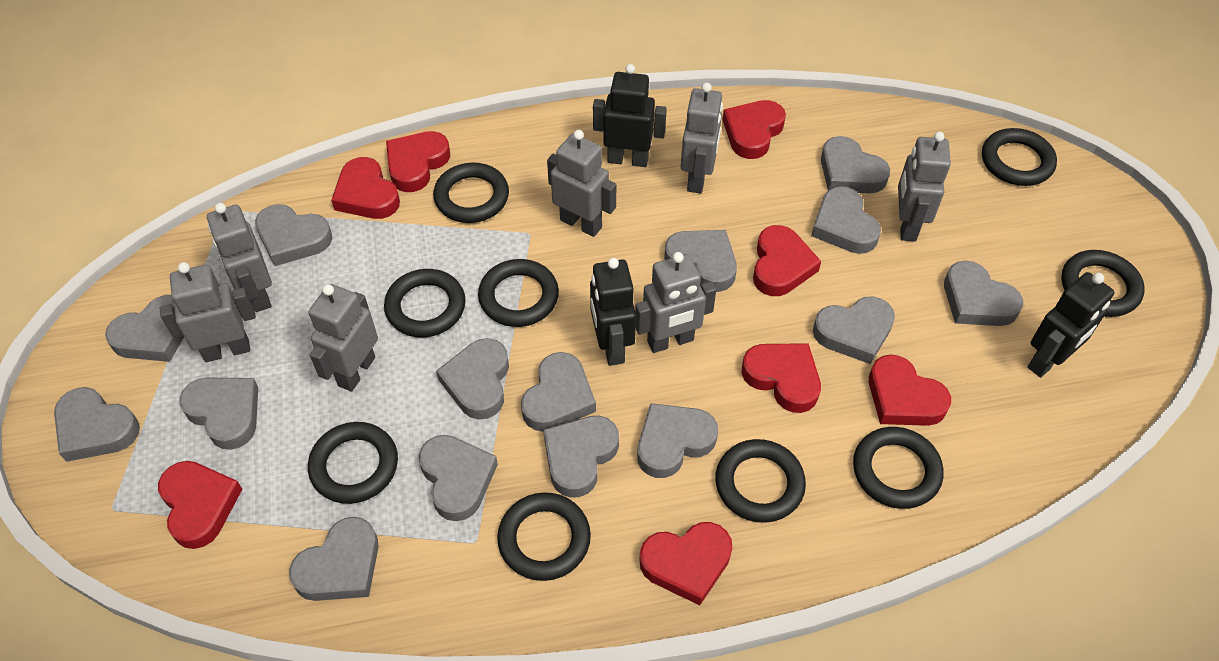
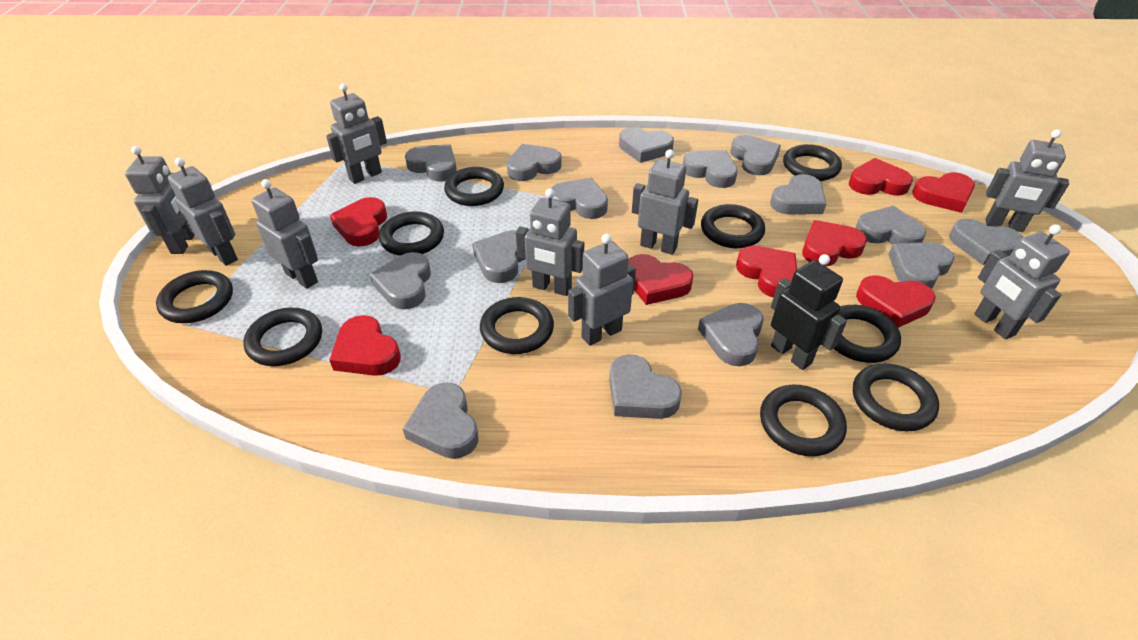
black ring: 9 -> 10
black robot: 3 -> 1
grey robot: 7 -> 9

